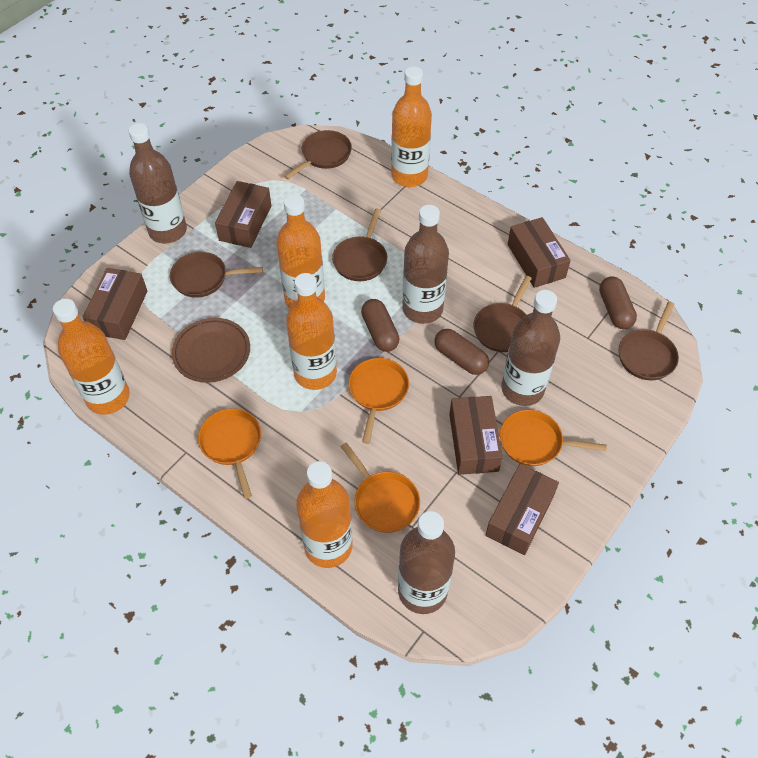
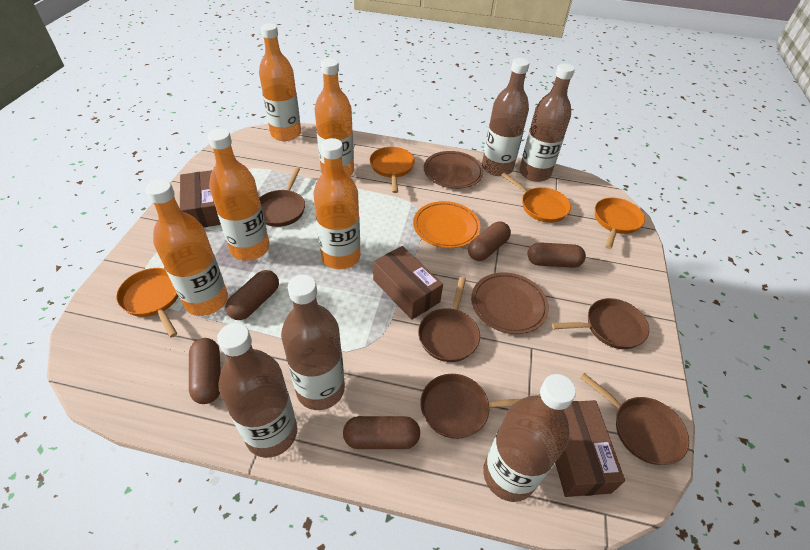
brown bottle: 4 -> 5
brown box: 5 -> 3
brown capsule: 3 -> 5
brown plate: 1 -> 2
orange plate: 0 -> 1

